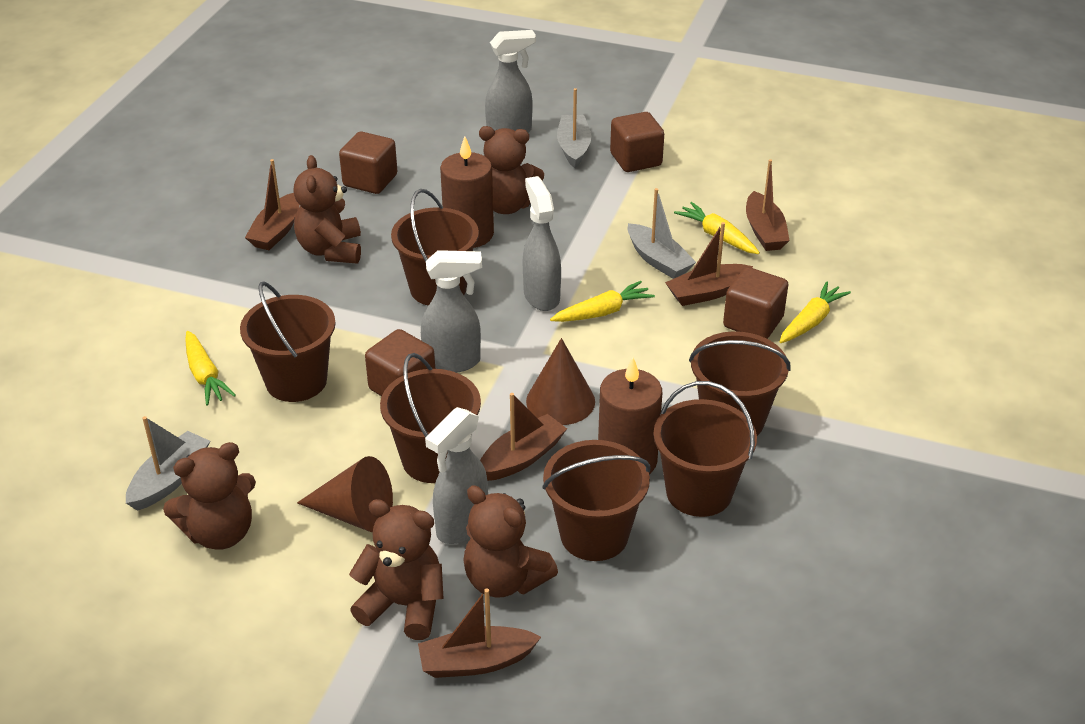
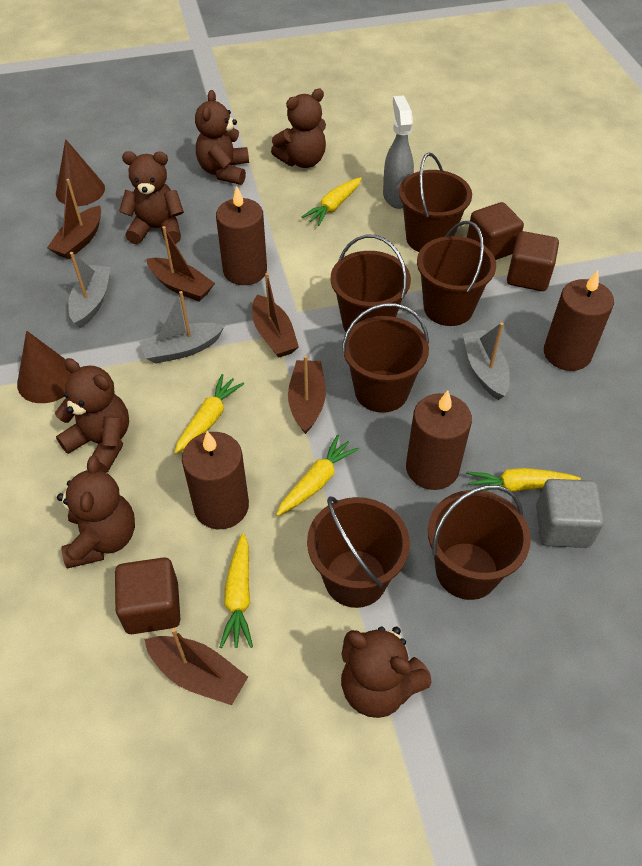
brown candle: 2 -> 4
brown cube: 4 -> 3
brown teddy bear: 5 -> 6
grey cube: 0 -> 1
grey spray bottle: 4 -> 1
yellow carrot: 4 -> 5

